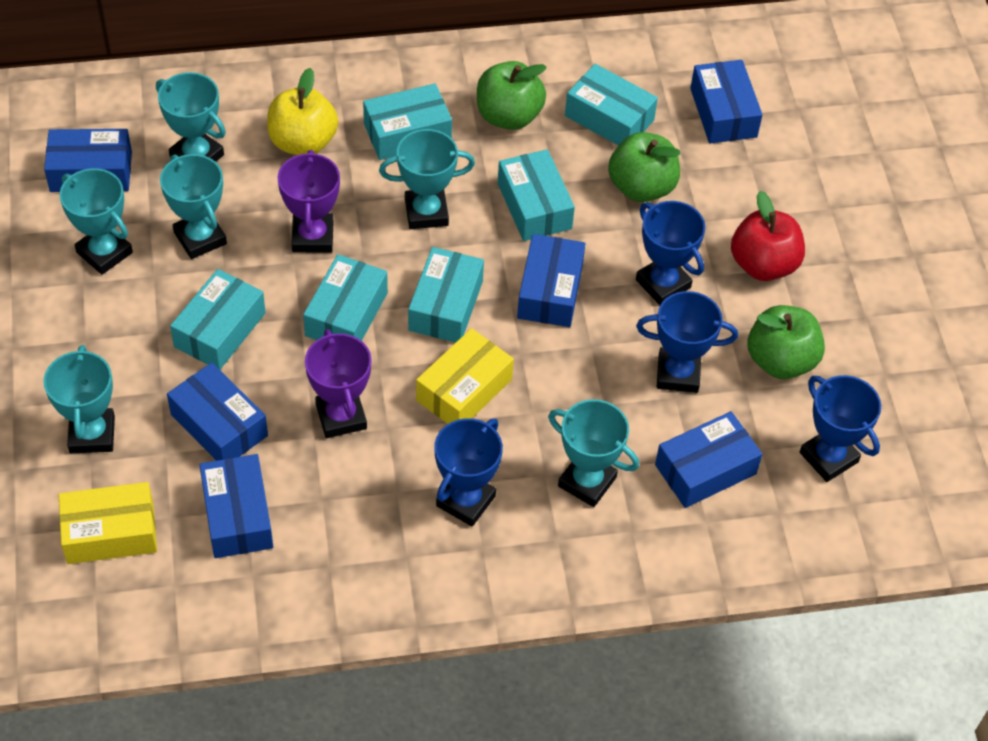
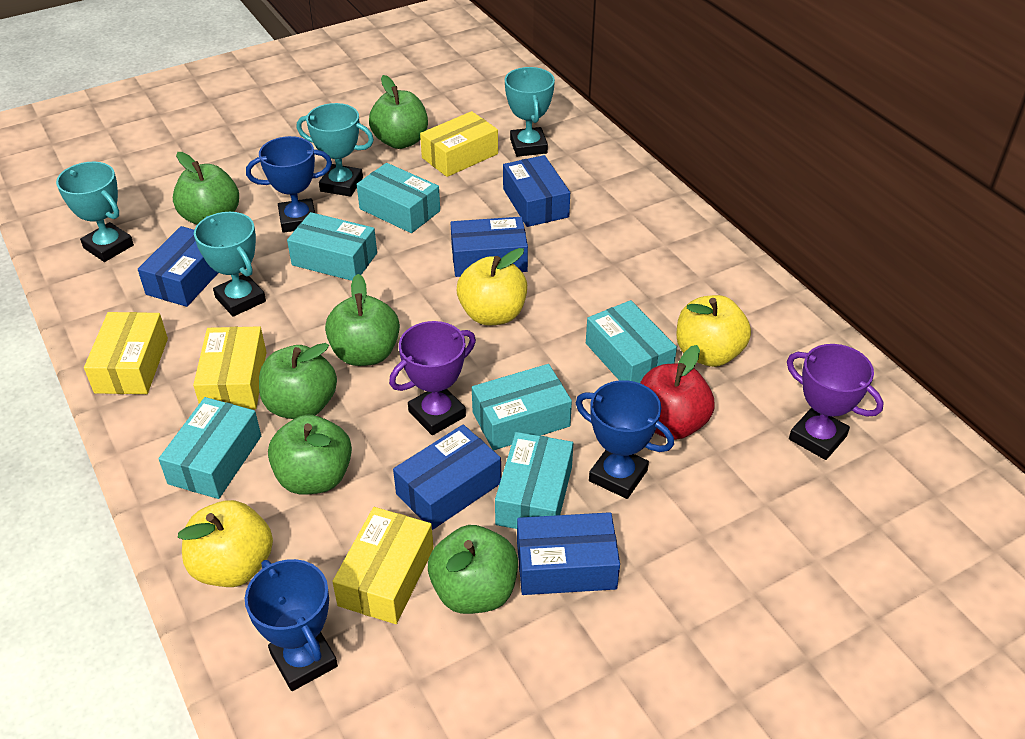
blue box: 6 -> 5
blue trophy: 4 -> 3
green apple: 3 -> 6
turquoise trophy: 6 -> 4
yellow apple: 1 -> 3
yellow box: 2 -> 4

